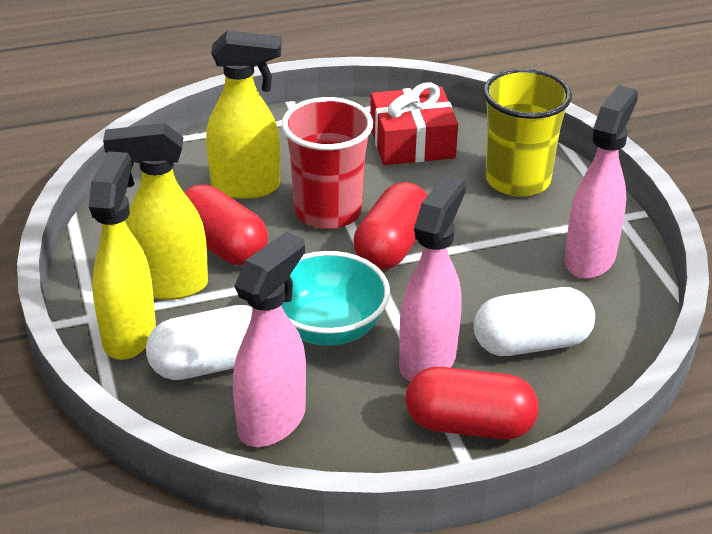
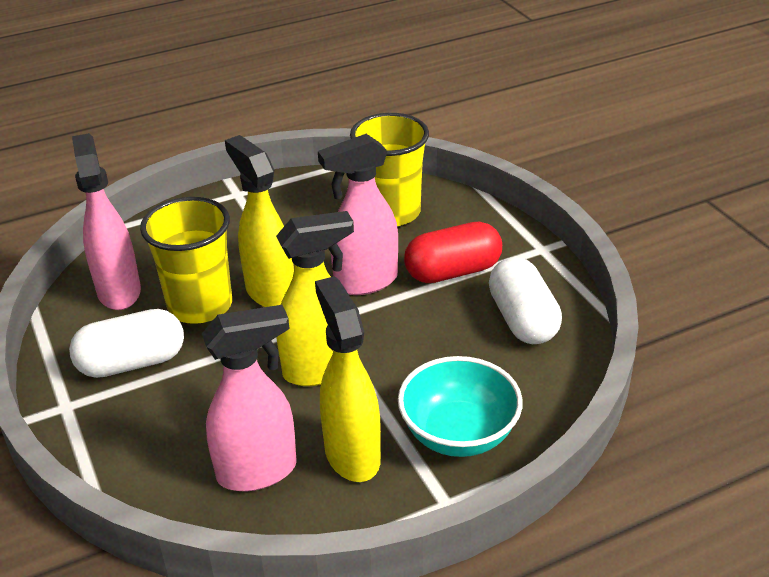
red capsule: 3 -> 1
red cup: 1 -> 0
red gift: 1 -> 0
yellow cup: 1 -> 2

